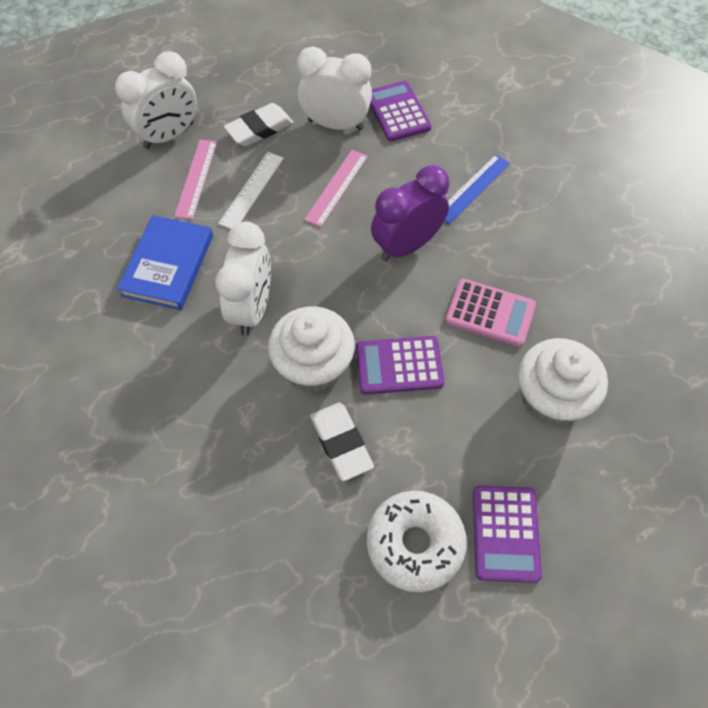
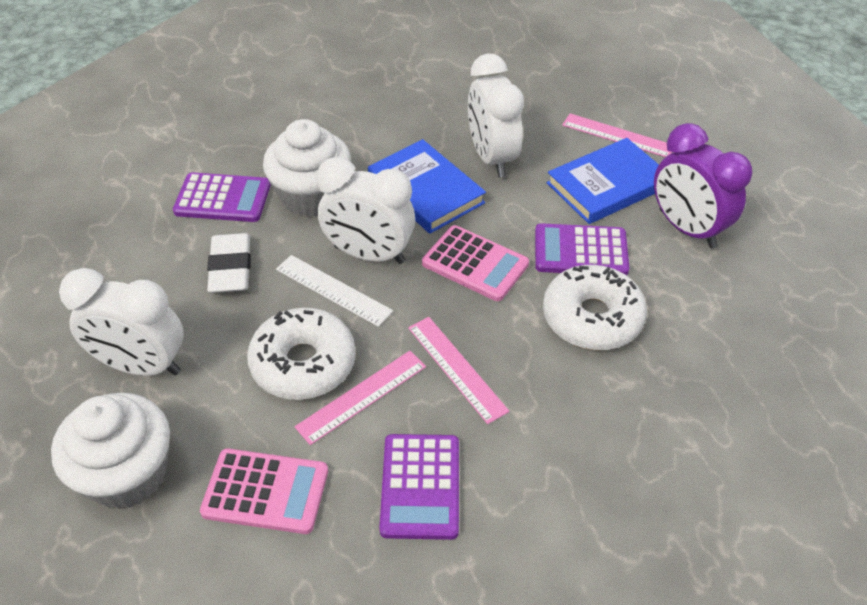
blue book: 1 -> 2
blue ruler: 1 -> 0
pink calculator: 1 -> 2
pink ruler: 2 -> 3
white donut: 1 -> 2
white eraser: 2 -> 1

